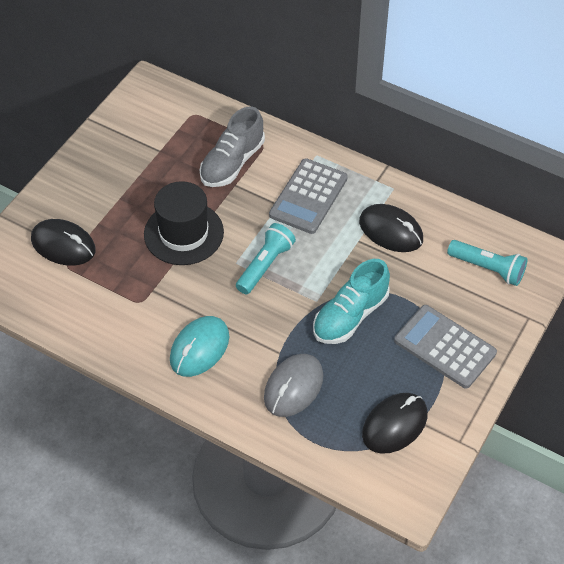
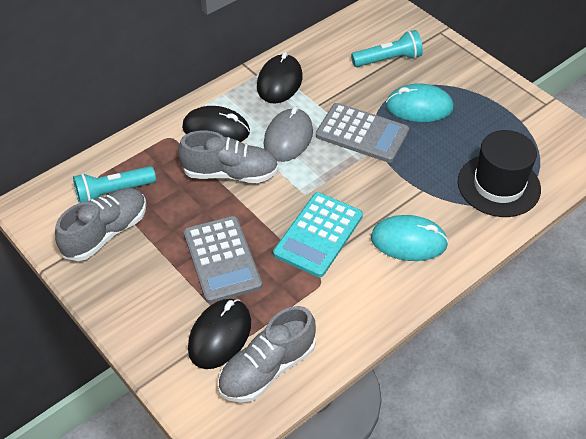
grey shoe: 1 -> 3
turquoise calculator: 0 -> 1
turquoise mouse: 1 -> 2
turquoise shoe: 1 -> 0

